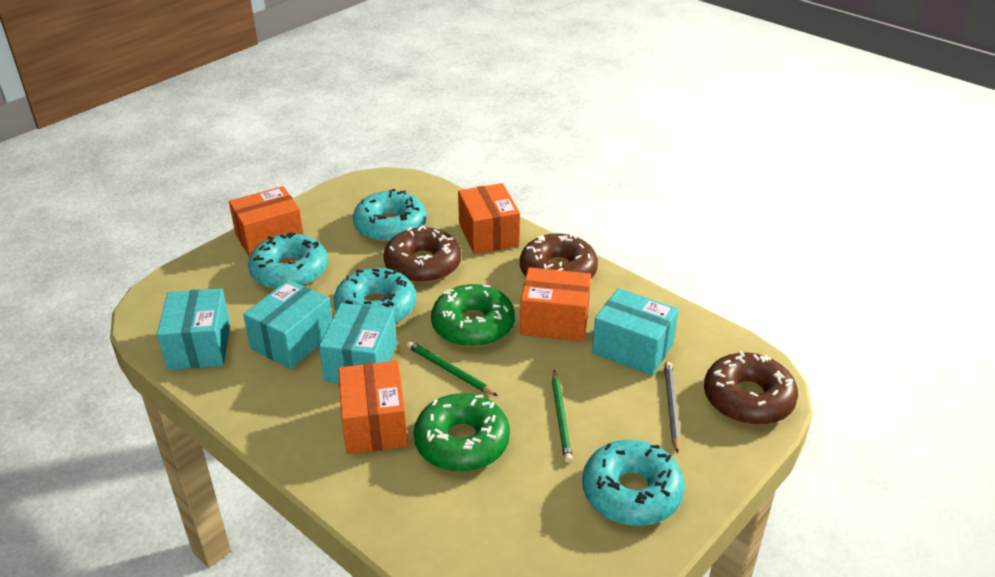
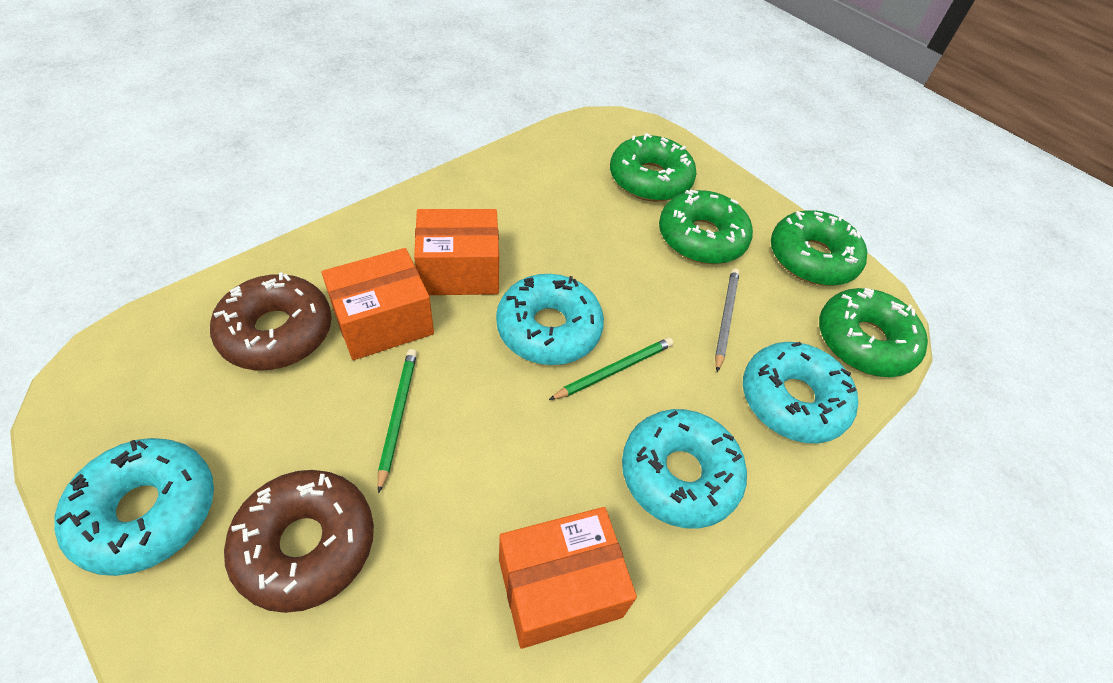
brown donut: 3 -> 2
green donut: 2 -> 4
orange box: 4 -> 3
turquoise box: 4 -> 0

